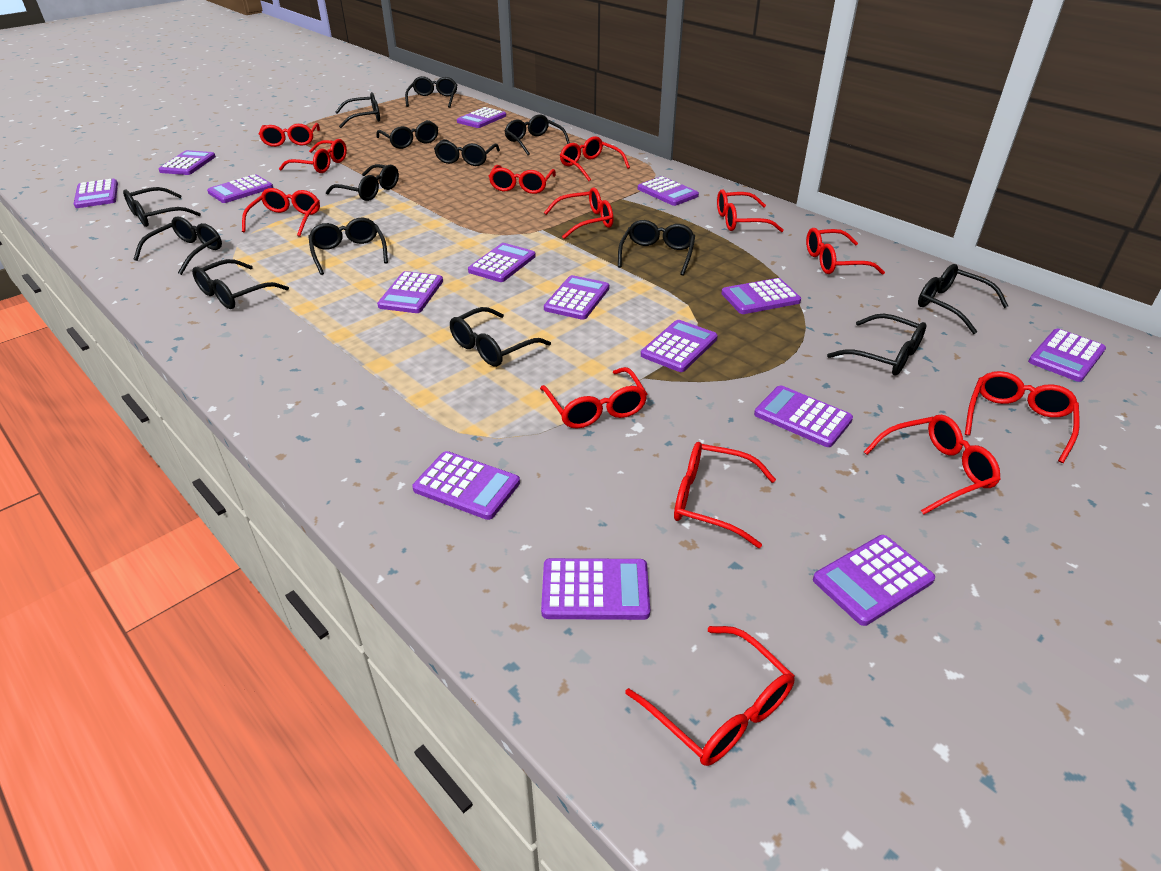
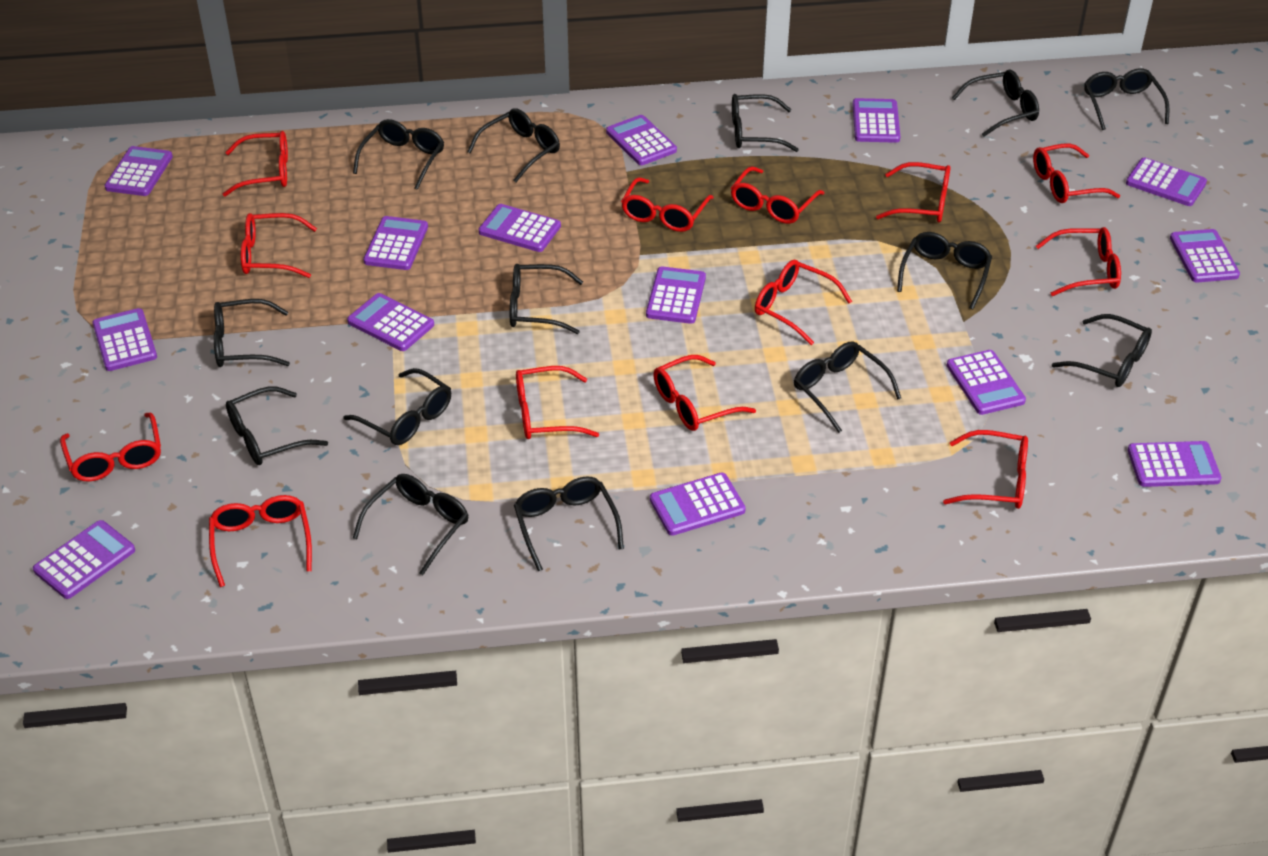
purple calculator: 15 -> 14

